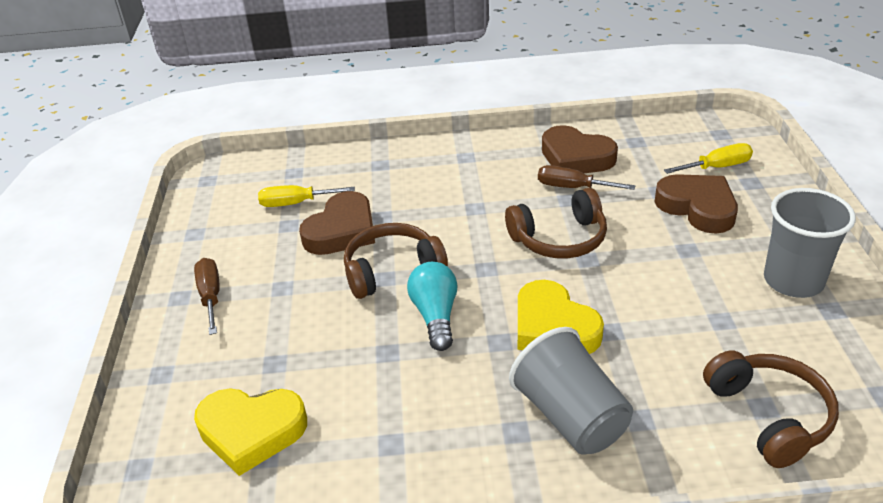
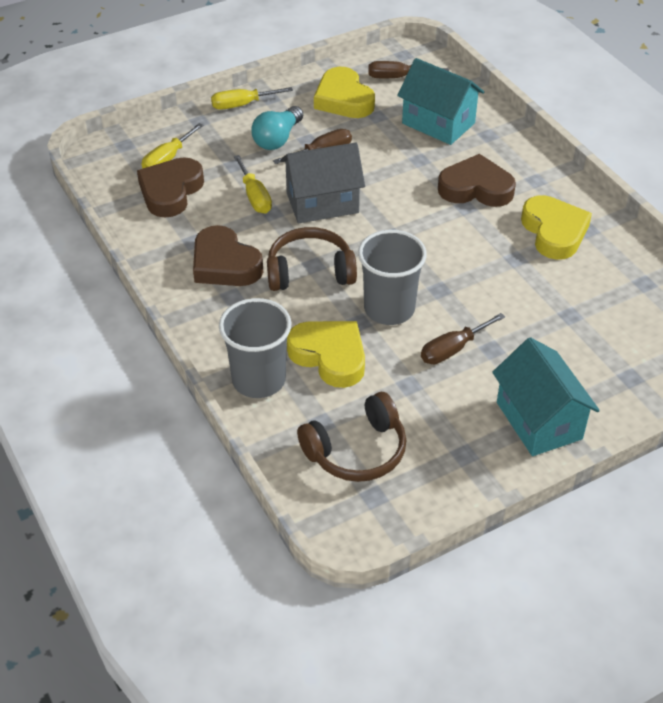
brown headphones: 3 -> 2
brown screwdriver: 2 -> 3
grey house: 0 -> 1
turquoise house: 0 -> 2
yellow heart: 2 -> 3
yellow screwdriver: 2 -> 3

